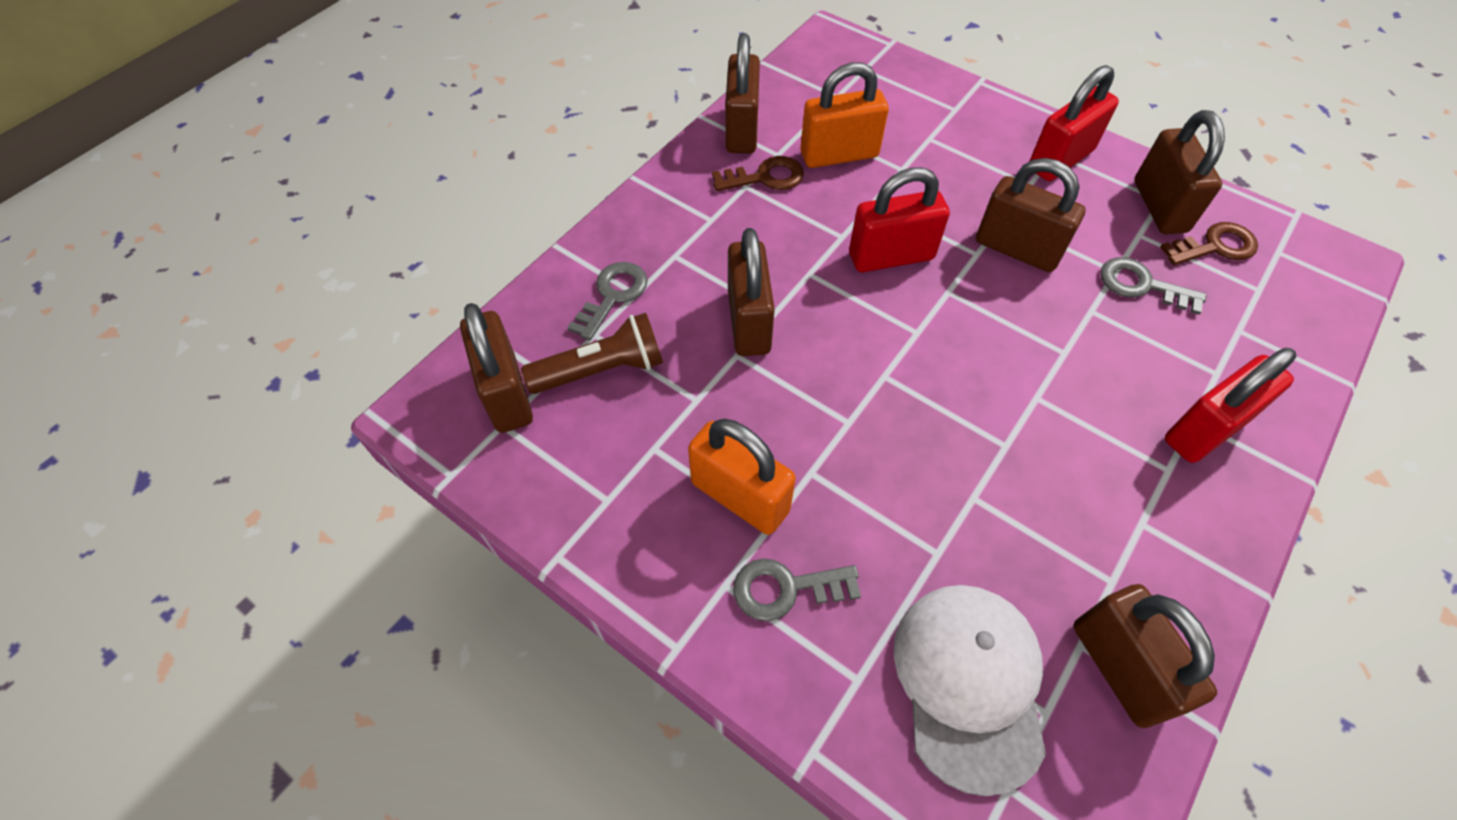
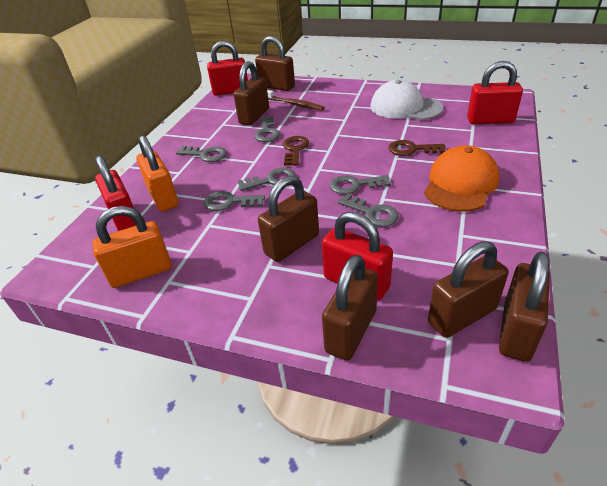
brown flashlight: 1 -> 0
brown toothbrush: 0 -> 1
grey key: 3 -> 6
orange cap: 0 -> 1
red padlock: 3 -> 4

